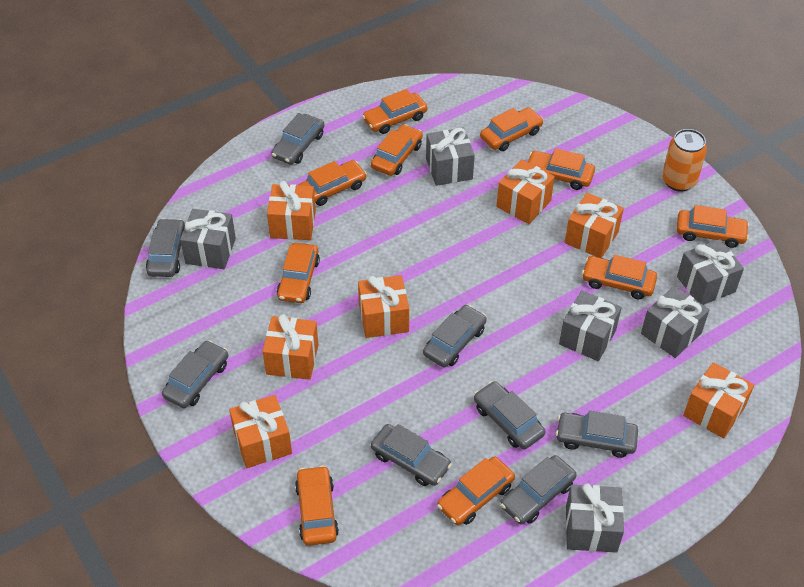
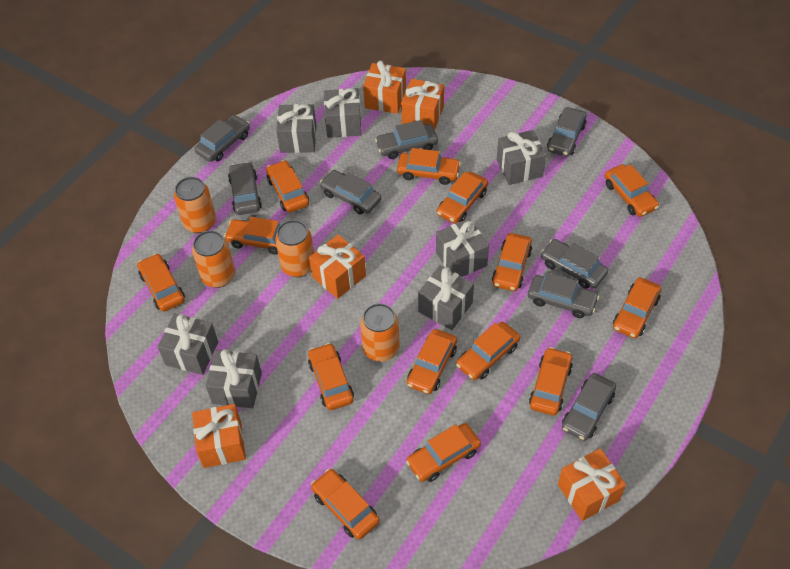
grey gift: 6 -> 7
orange can: 1 -> 4
orange car: 10 -> 14
orange gift: 7 -> 5

